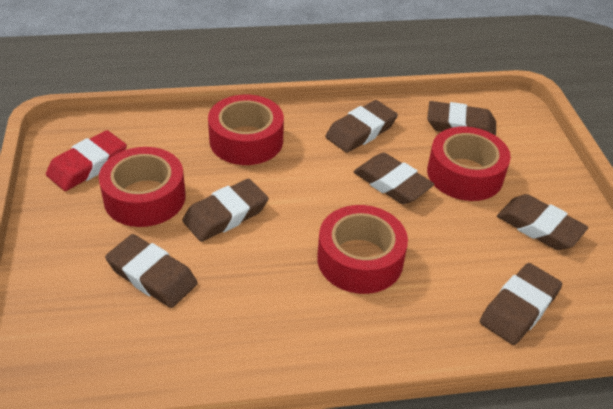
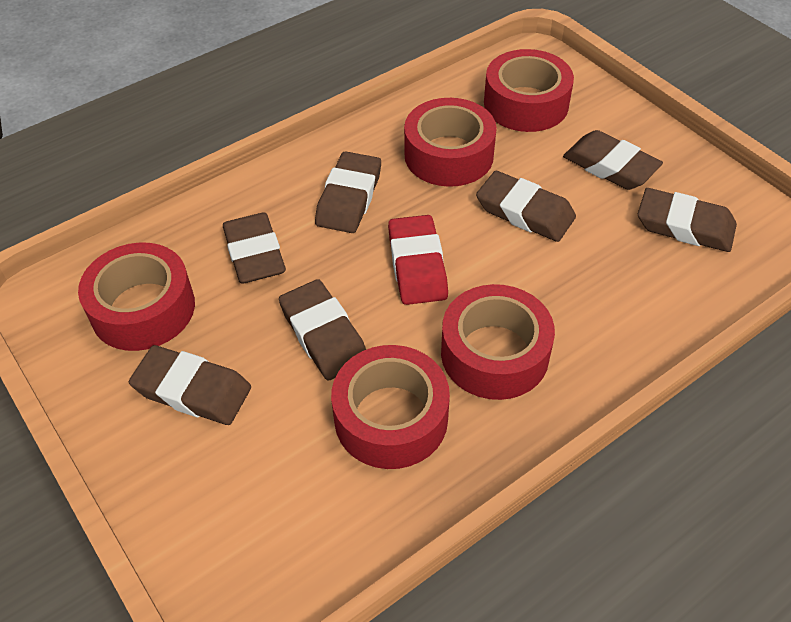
red tape: 4 -> 5

